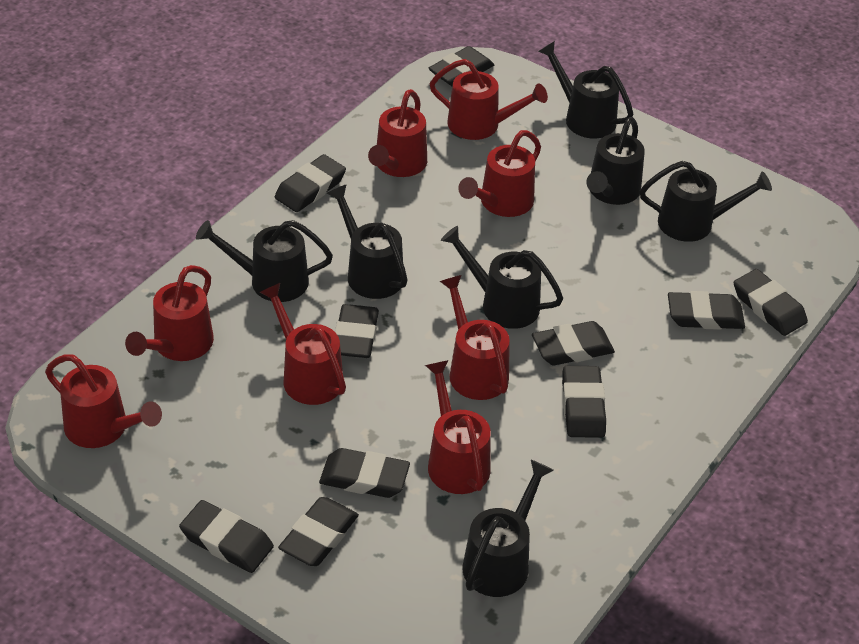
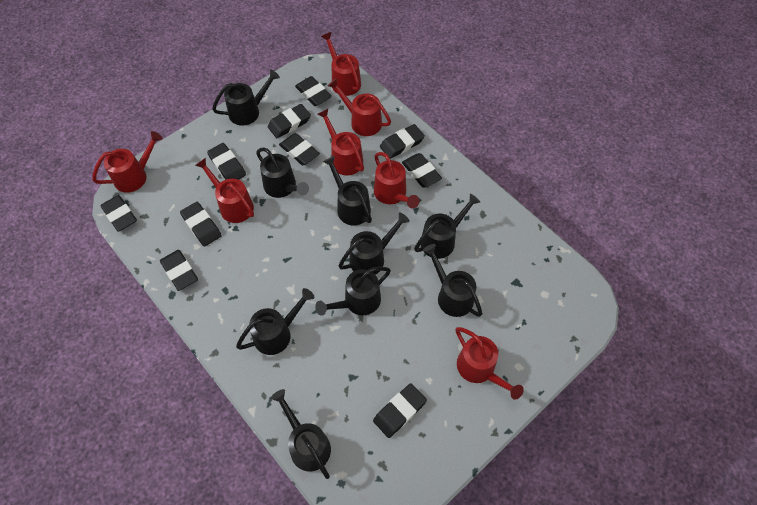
black watering can: 7 -> 9
red watering can: 8 -> 7

